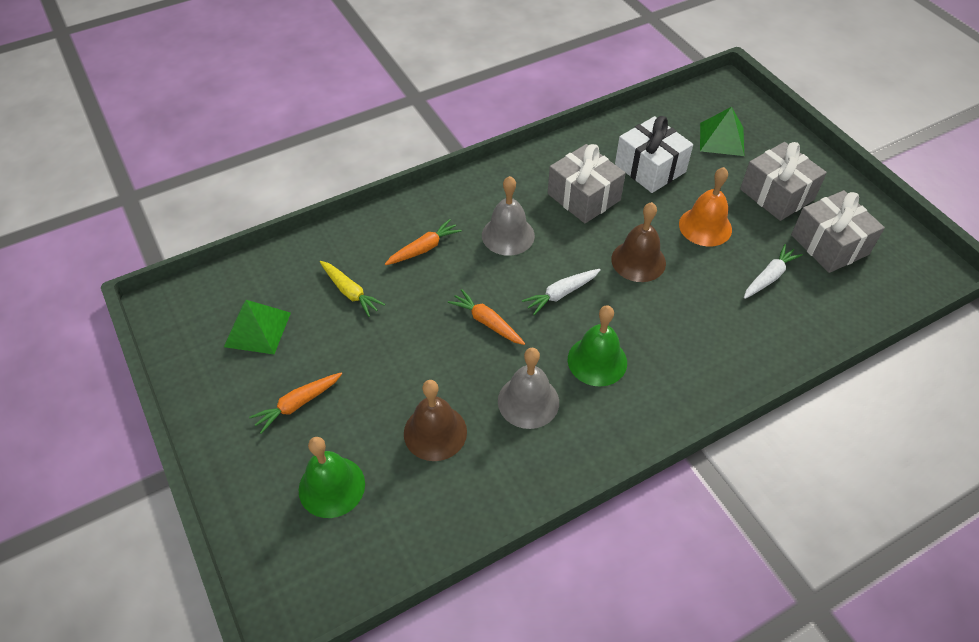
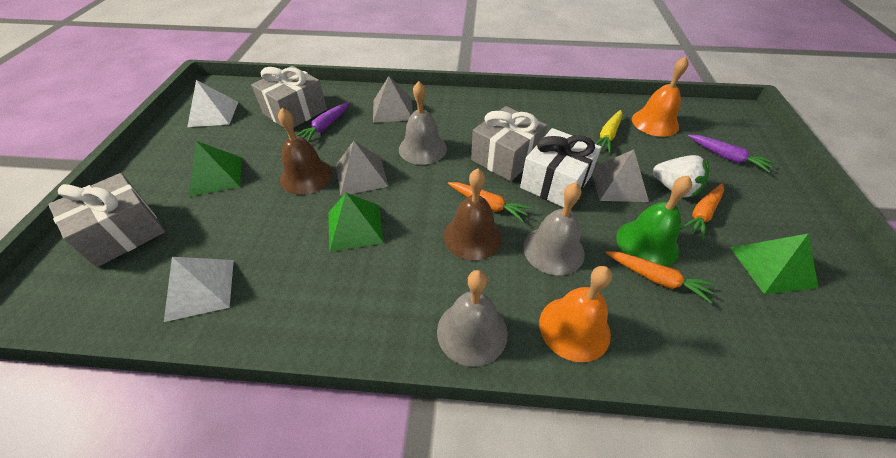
green bell: 2 -> 1
green pyramid: 2 -> 3
grey bell: 2 -> 3
grey pyramid: 0 -> 3
orange bell: 1 -> 2
purple carrot: 0 -> 2
white carrot: 2 -> 0
white pyramid: 0 -> 2
white strawberry: 0 -> 1

